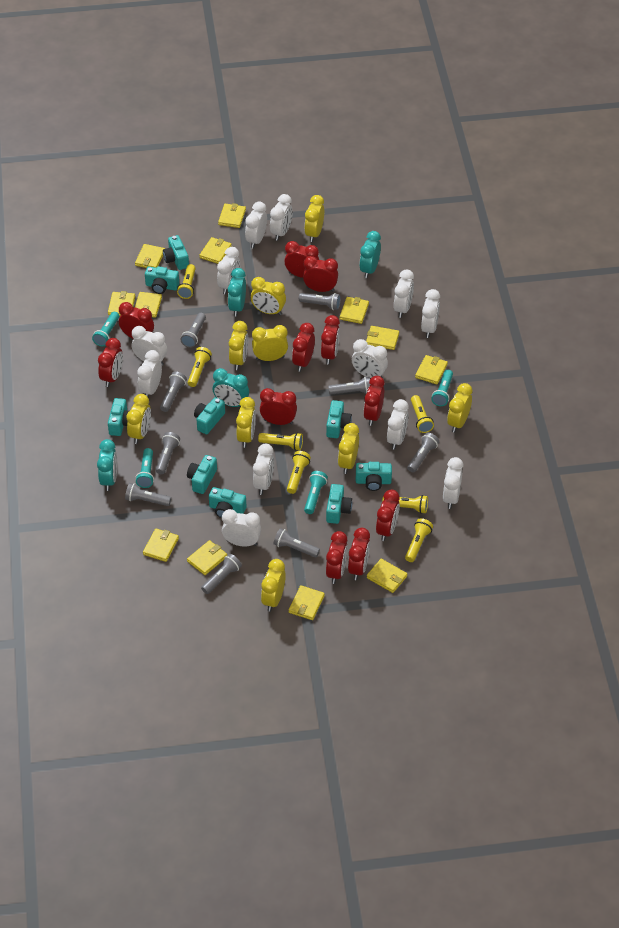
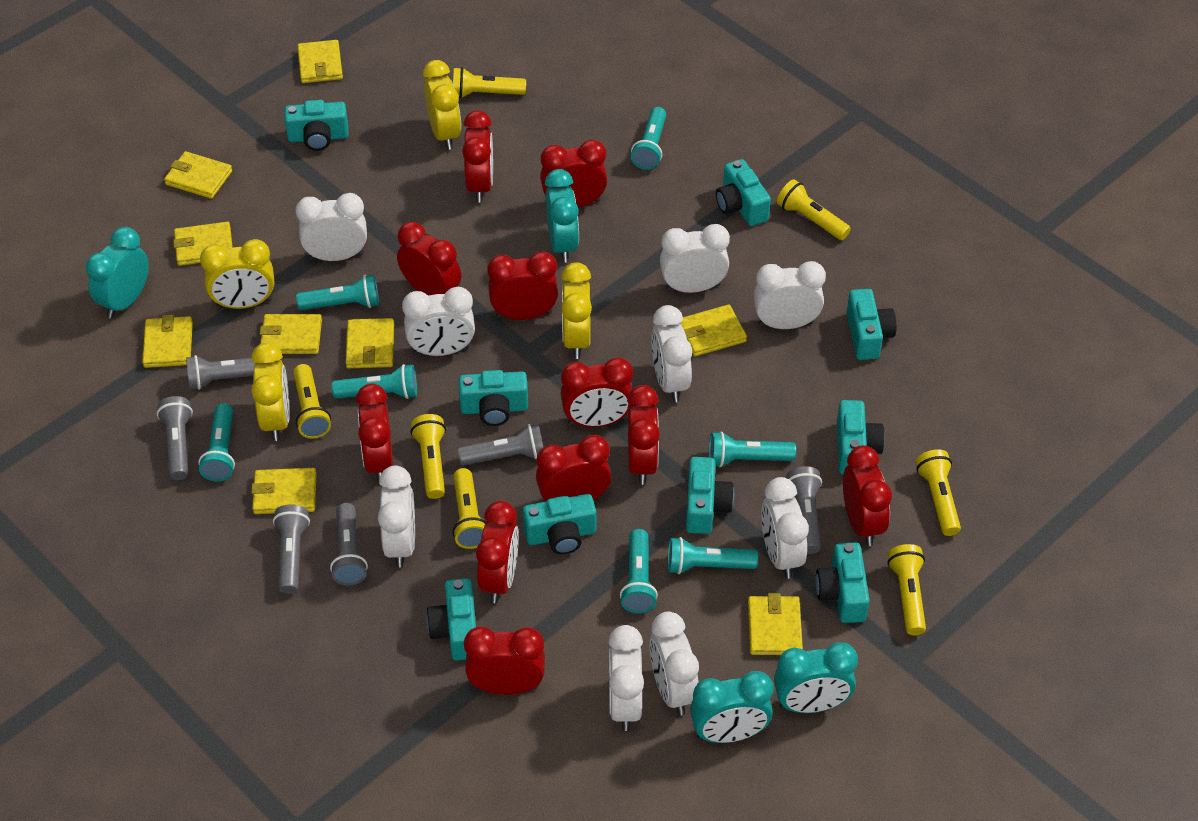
grey flashlight: 9 -> 6
turquoise flashlight: 4 -> 7
white clock: 12 -> 9
yellow clock: 9 -> 4
yellow wallet: 12 -> 9

